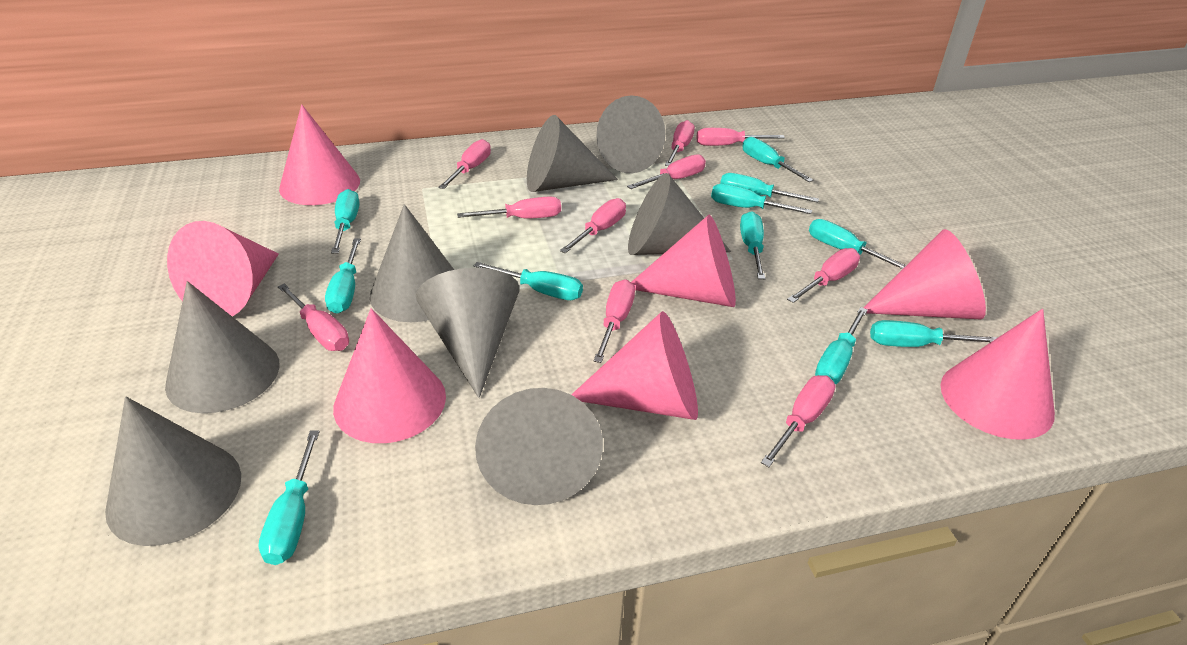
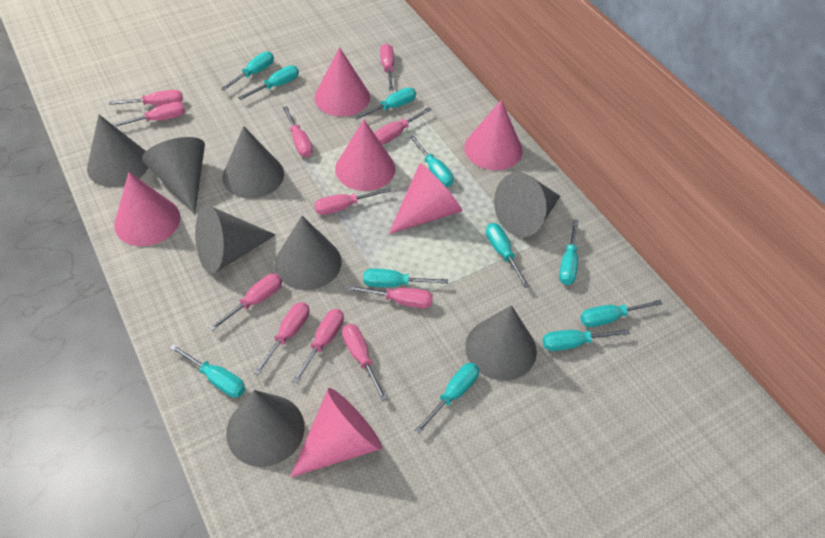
pink cone: 7 -> 6
pink screwdriver: 10 -> 11

